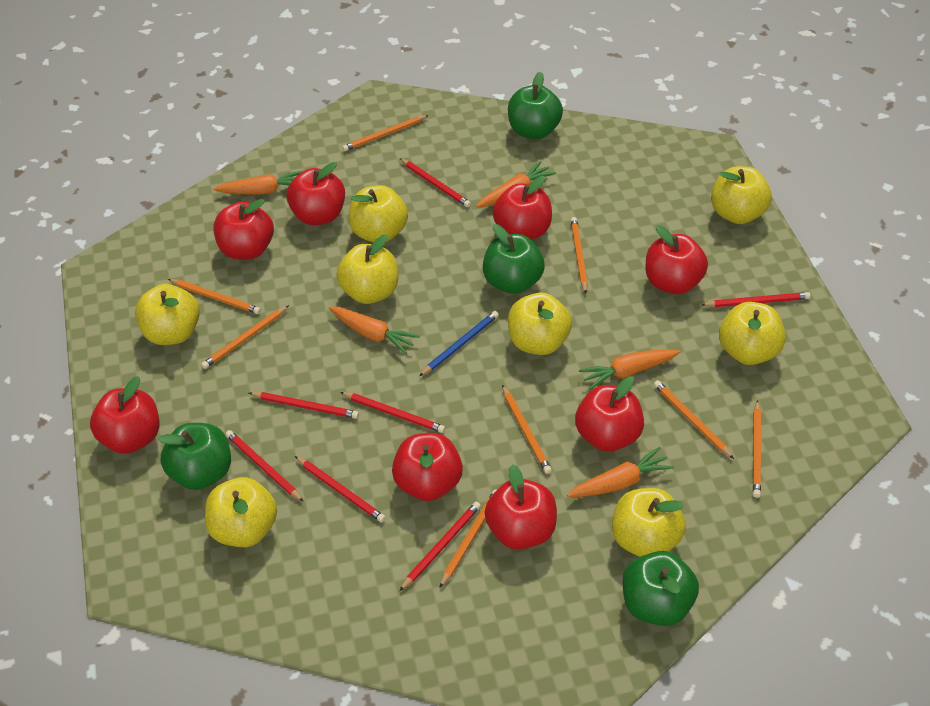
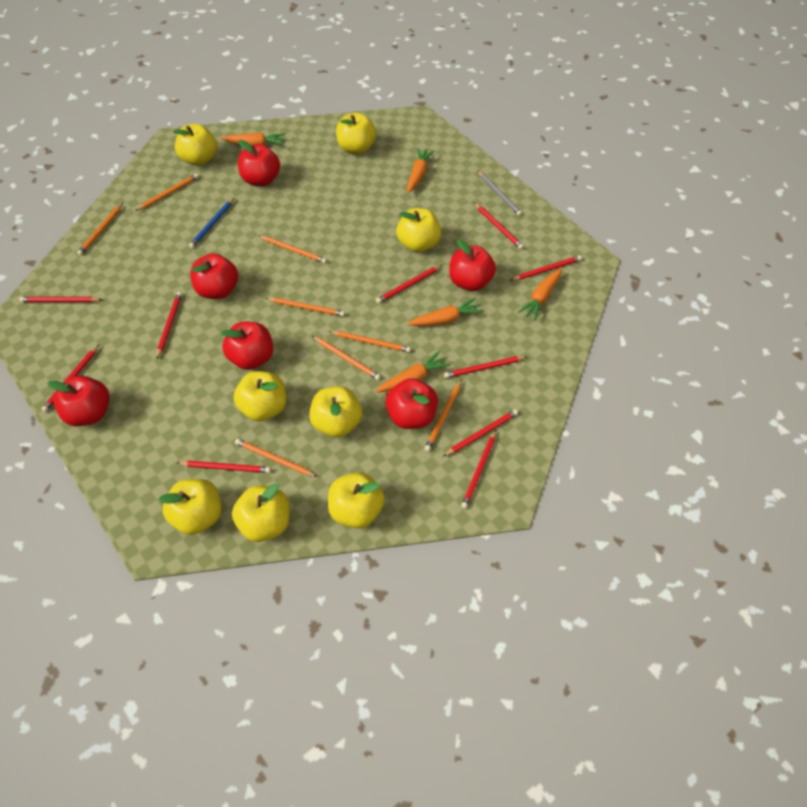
green apple: 4 -> 0
grey pencil: 0 -> 1
red apple: 8 -> 6
red pencil: 7 -> 10

